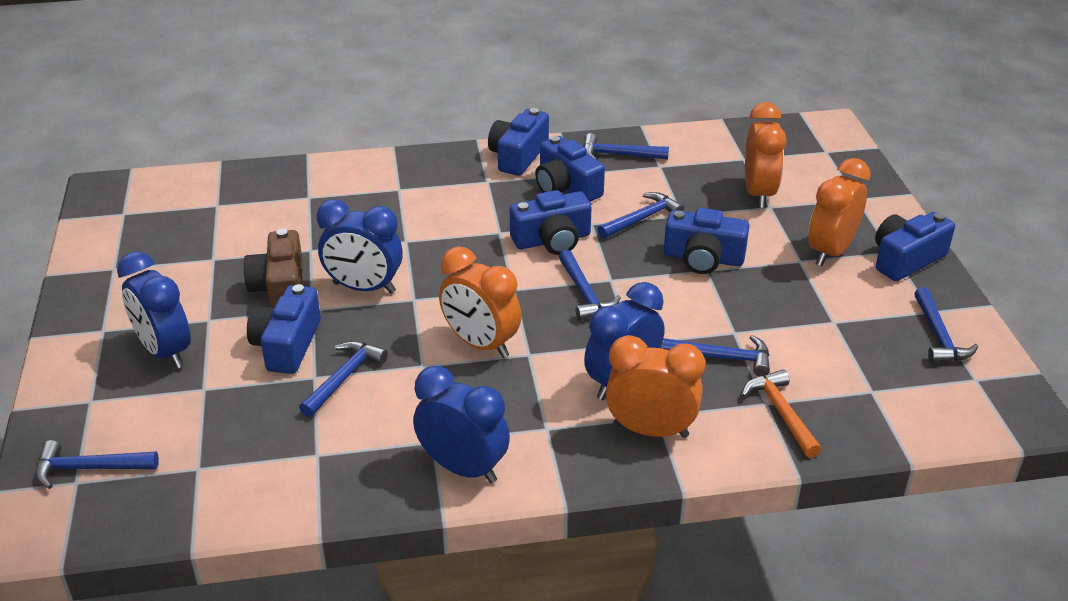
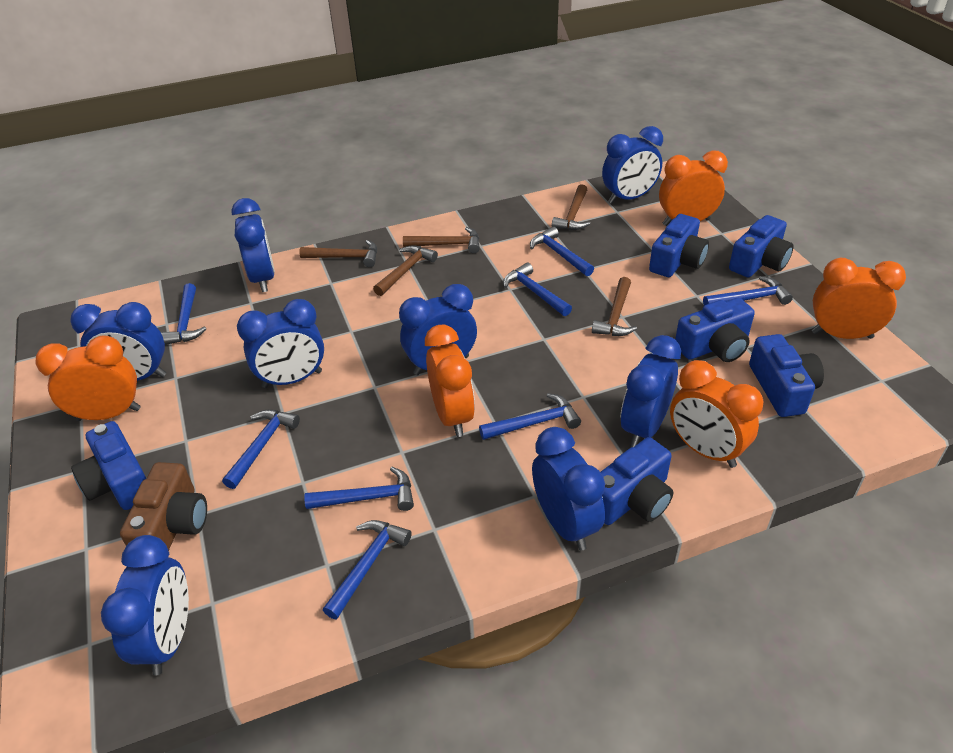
blue clock: 4 -> 8
blue hammer: 7 -> 8
brown hammer: 0 -> 5
orange clock: 4 -> 5
orange hammer: 1 -> 0

